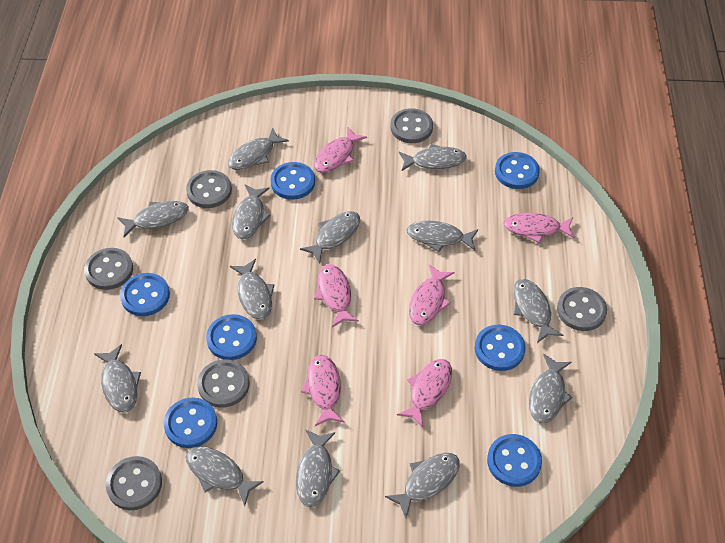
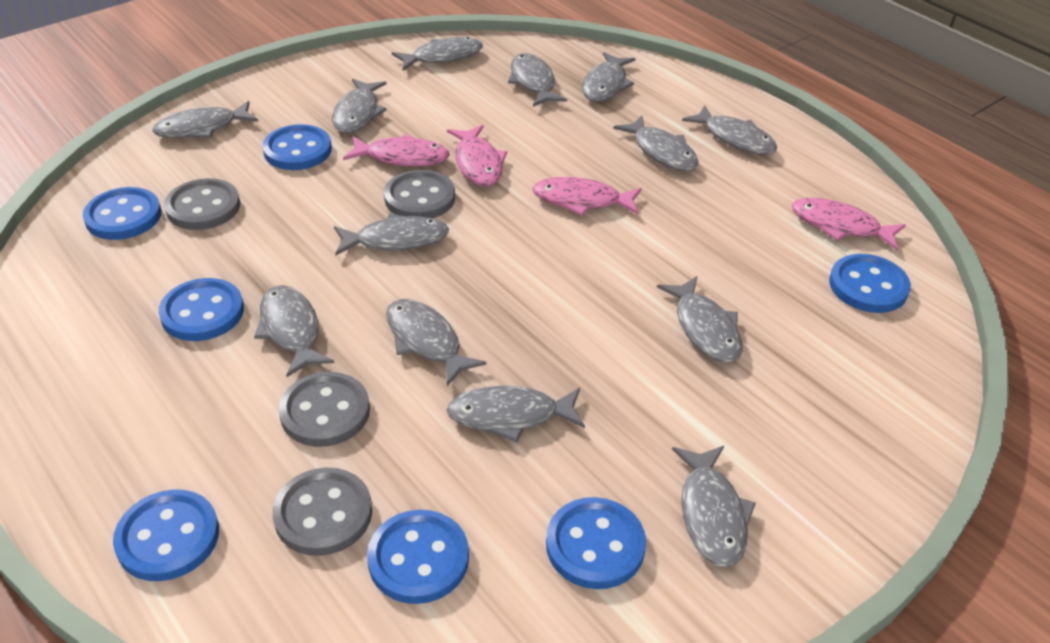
grey button: 6 -> 4
pink fish: 6 -> 4

